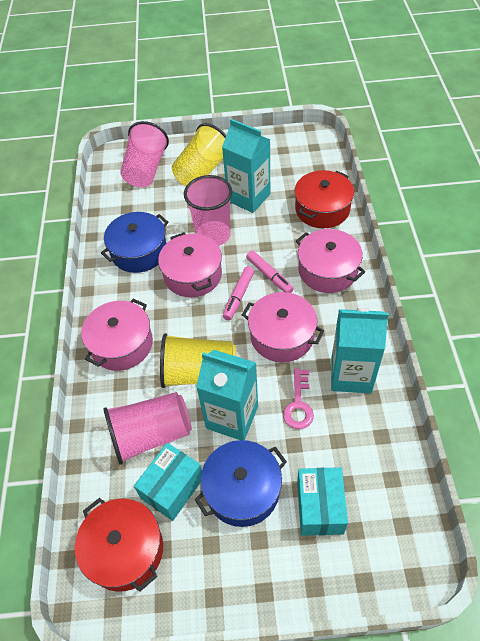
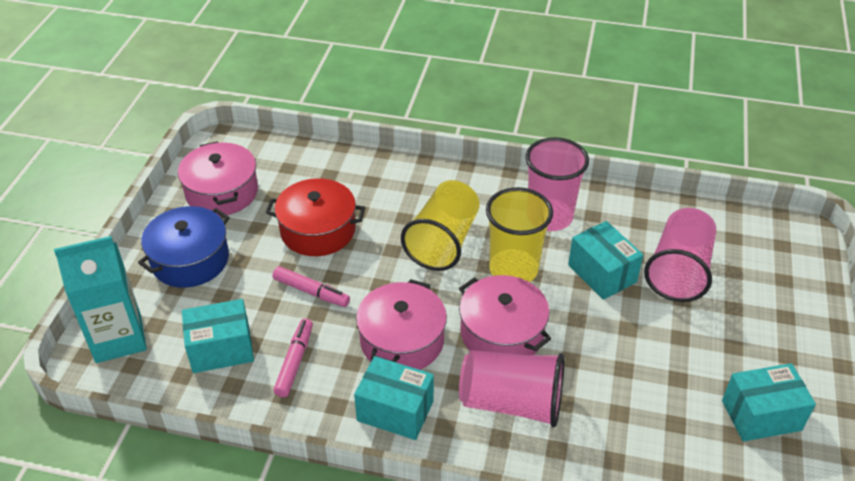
blue pot: 2 -> 1
pink key: 1 -> 0
pink pot: 4 -> 3
red pot: 2 -> 1
turquoise box: 2 -> 4
turquoise carton: 3 -> 1

